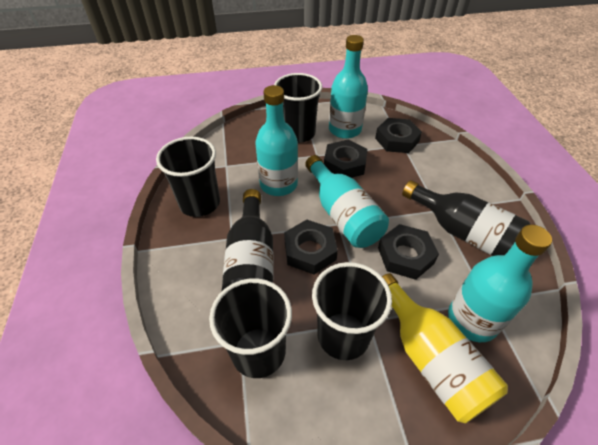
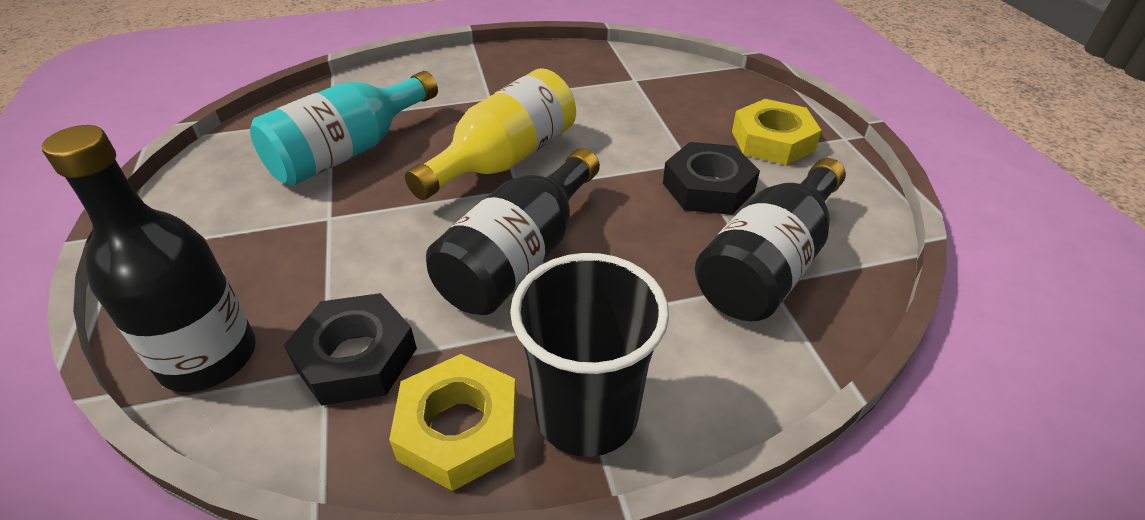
black bottle: 2 -> 3
black cup: 4 -> 1
black nut: 4 -> 2
turquoise bottle: 4 -> 1
yellow nut: 0 -> 2

